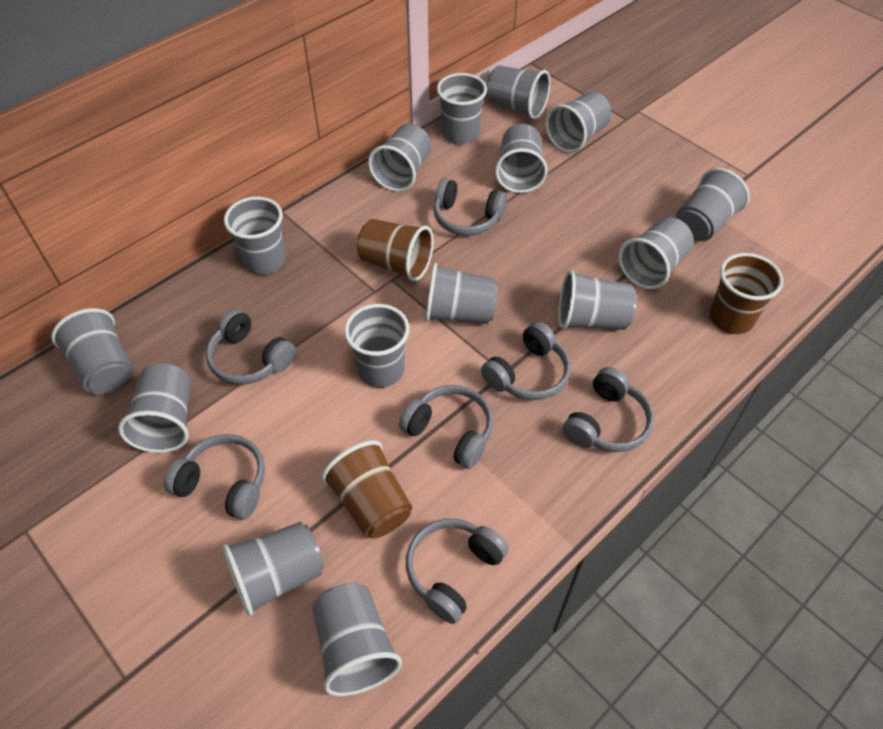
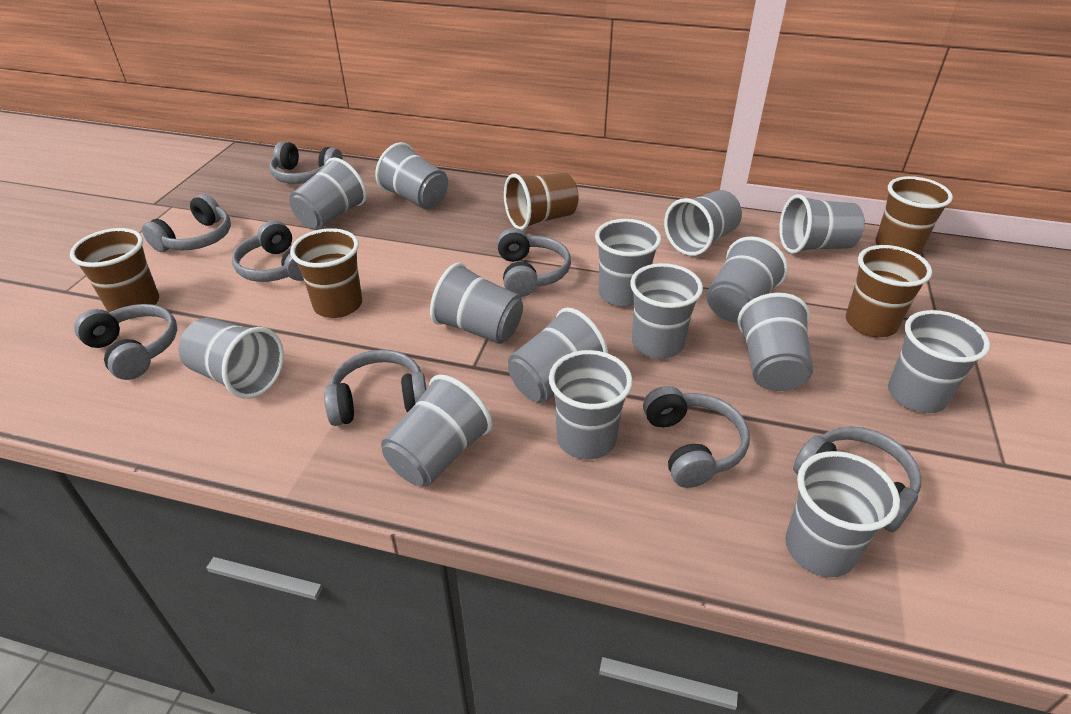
brown cup: 3 -> 5
grey headphones: 7 -> 8

